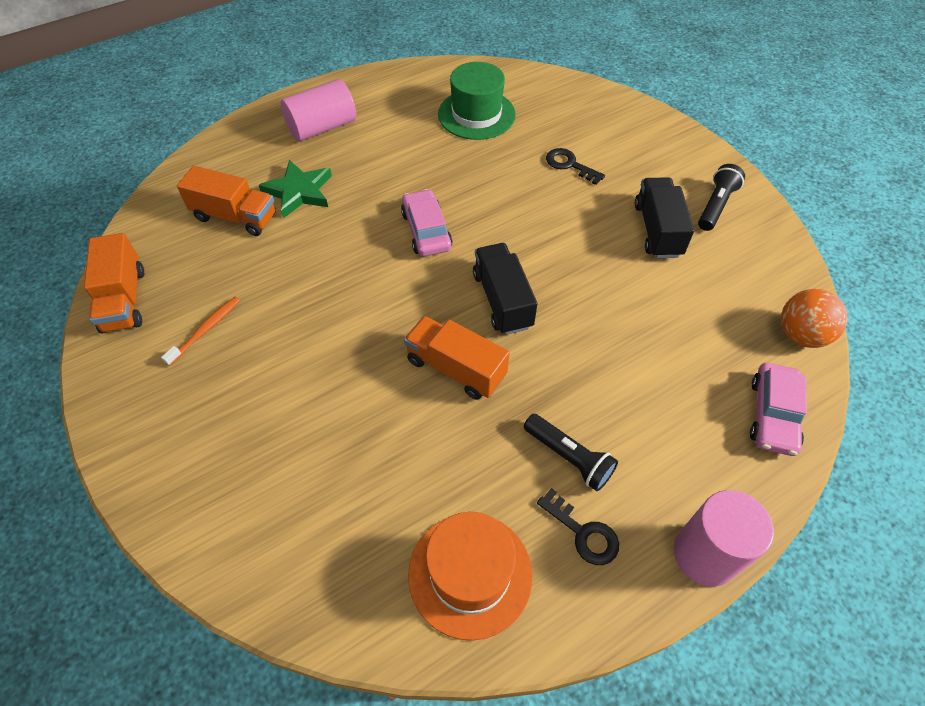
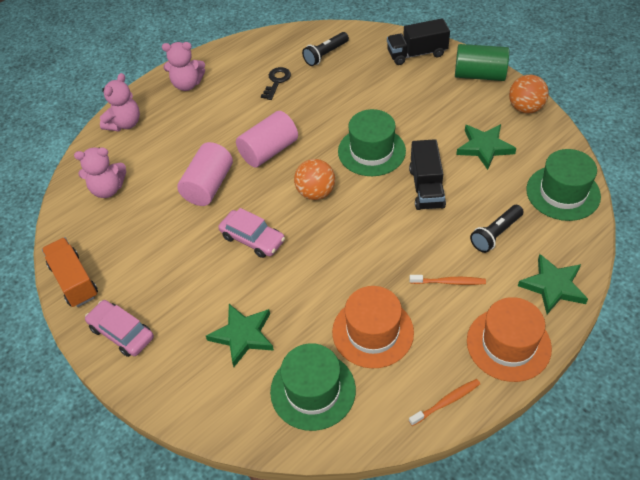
black key: 2 -> 1
green cylinder: 0 -> 1
green hat: 1 -> 3
green star: 1 -> 3
orange ball: 1 -> 2
orange hat: 1 -> 2
orange toothbrush: 1 -> 2
orange truck: 3 -> 1
pink teddy bear: 0 -> 3

